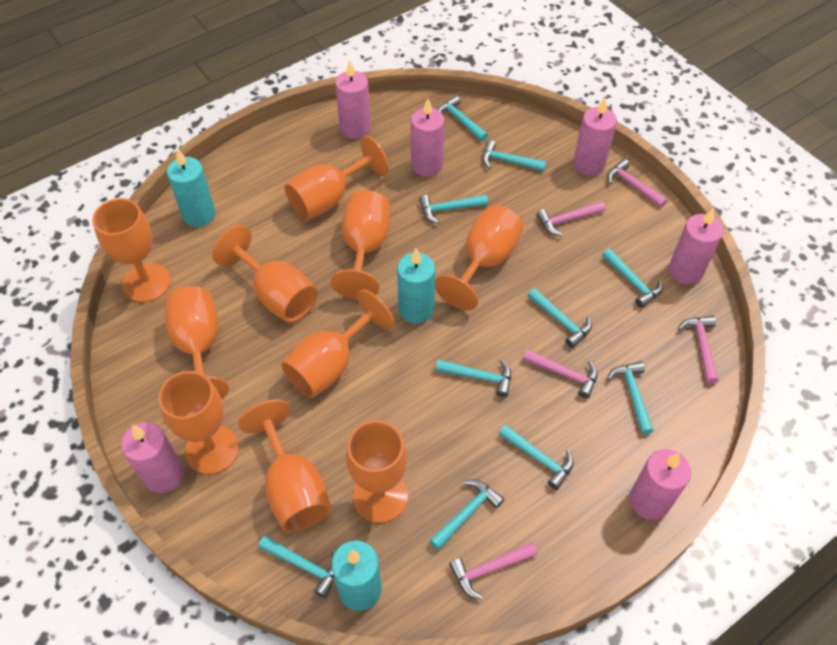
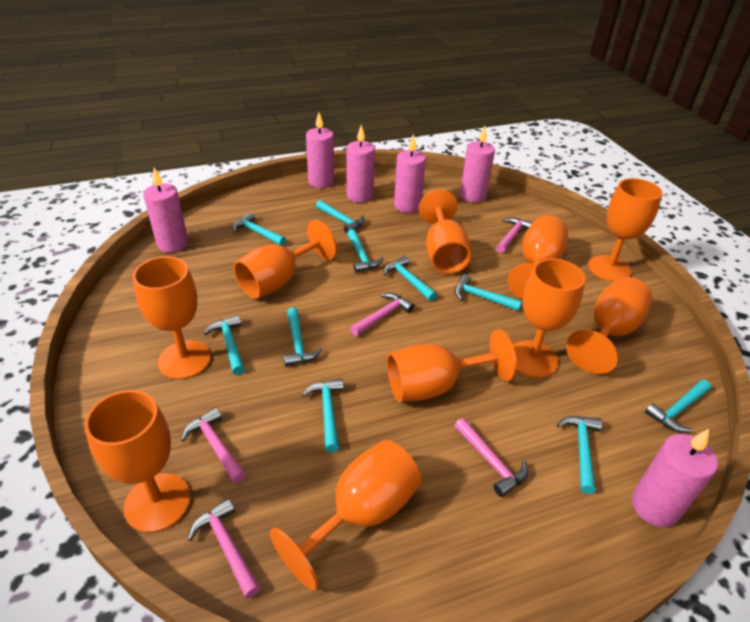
turquoise candle: 3 -> 0

